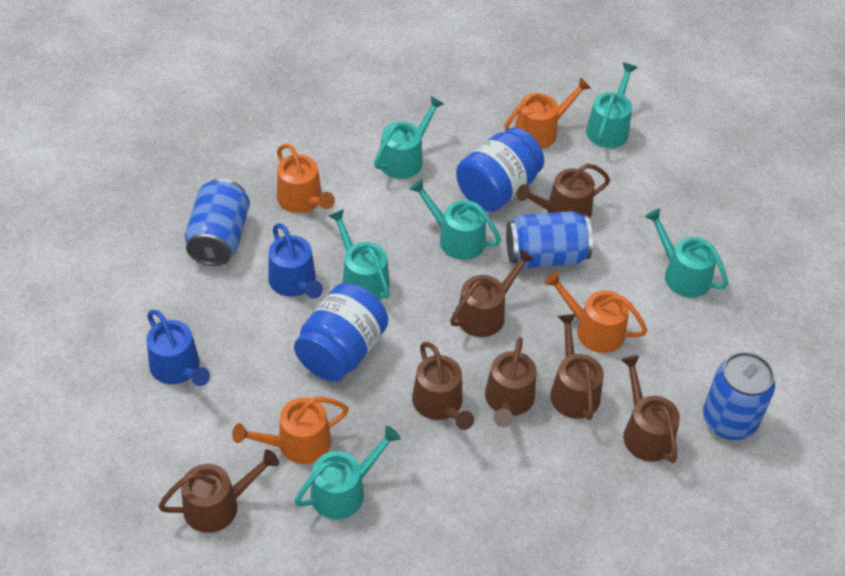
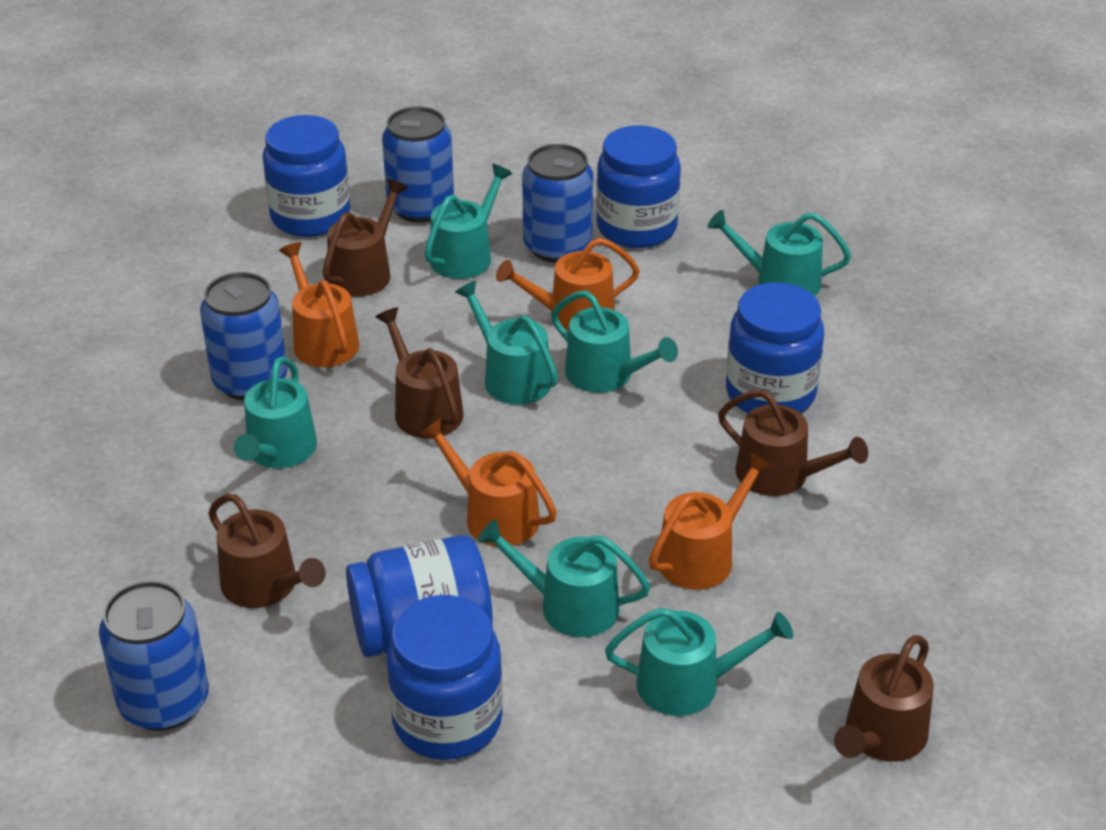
blue can: 3 -> 4
blue jar: 2 -> 5
blue watering can: 2 -> 0
brown watering can: 7 -> 5
turquoise watering can: 6 -> 7

